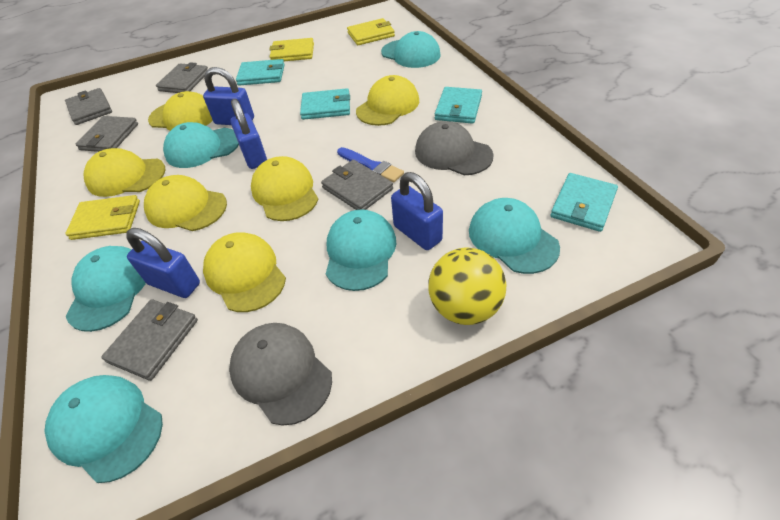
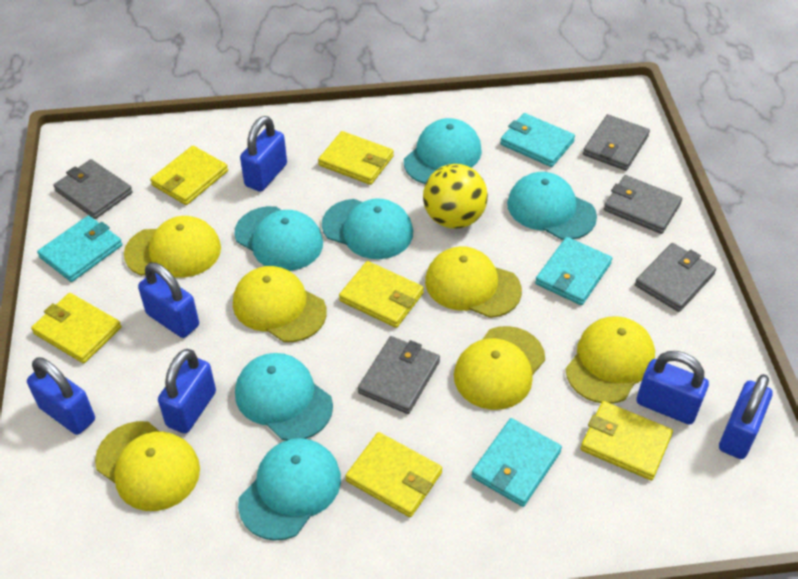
blue brush: 1 -> 0
blue padlock: 4 -> 6
grey cap: 2 -> 0
yellow wallet: 3 -> 6

